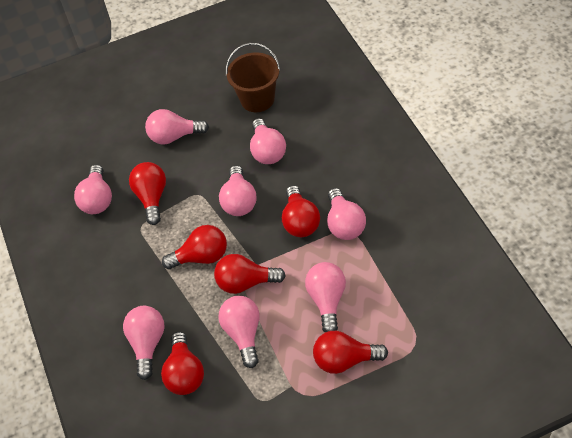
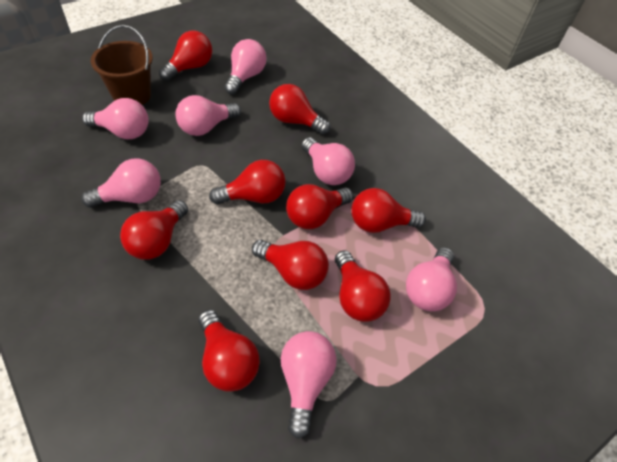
pink light bulb: 8 -> 7
red light bulb: 6 -> 9

